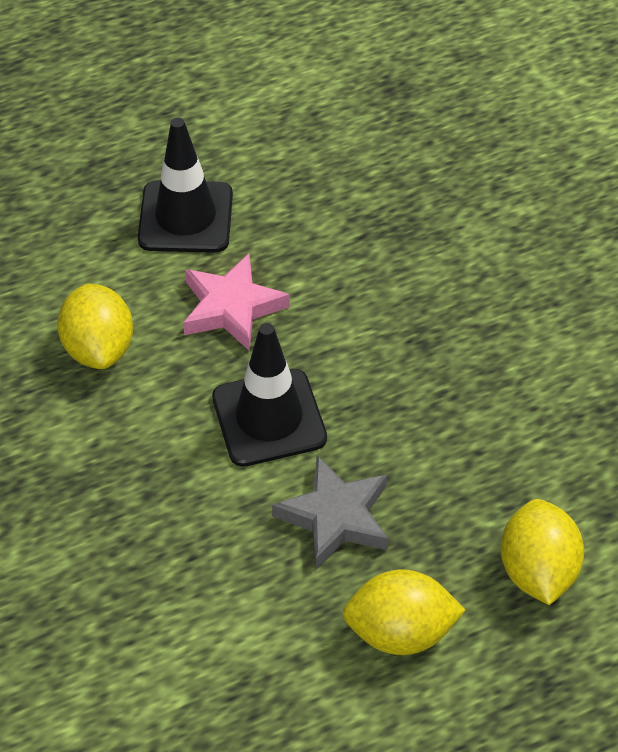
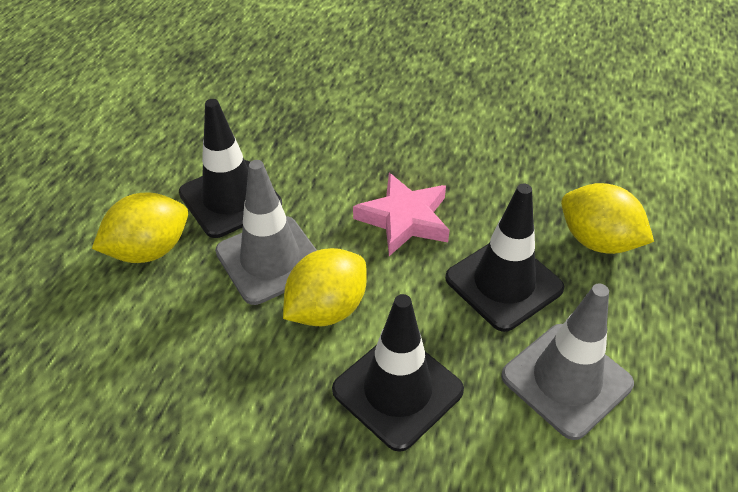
black traffic cone: 2 -> 3
grey star: 1 -> 0
grey traffic cone: 0 -> 2

